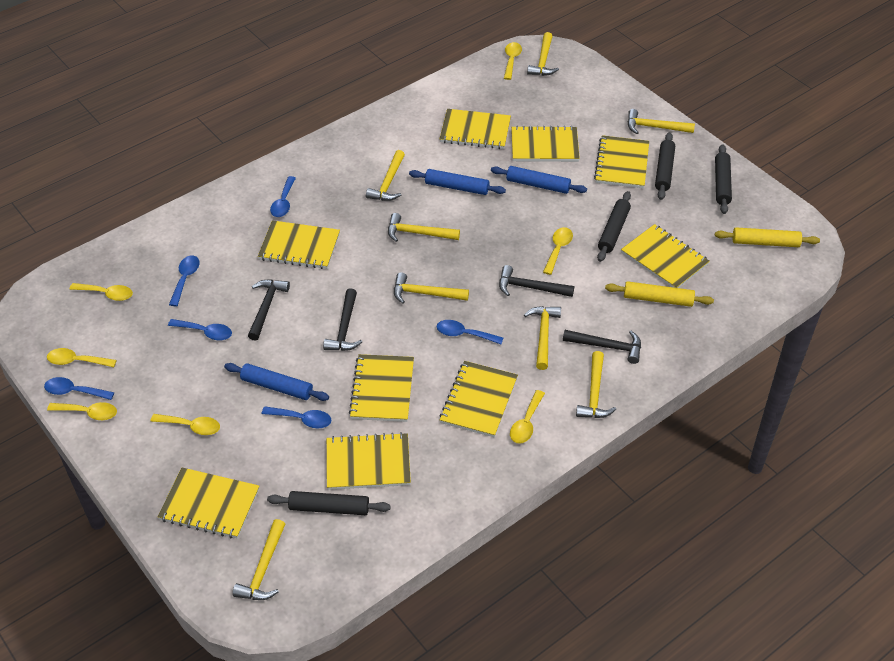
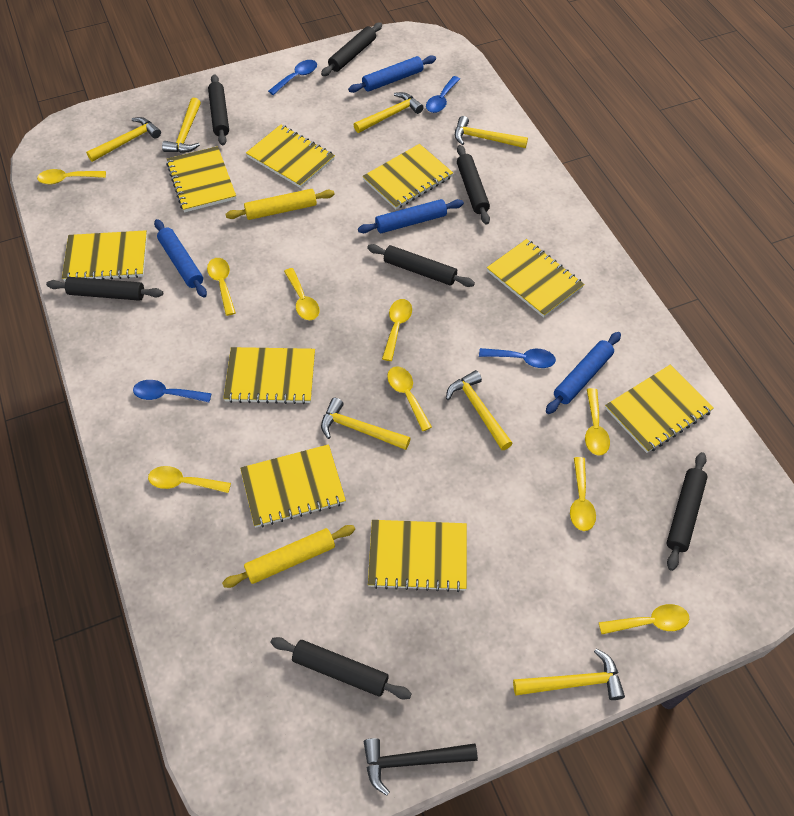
black hammer: 4 -> 1
black rolling pin: 4 -> 7
blue rolling pin: 3 -> 4
blue spoon: 6 -> 4
yellow hammer: 8 -> 7
yellow spoon: 7 -> 9

